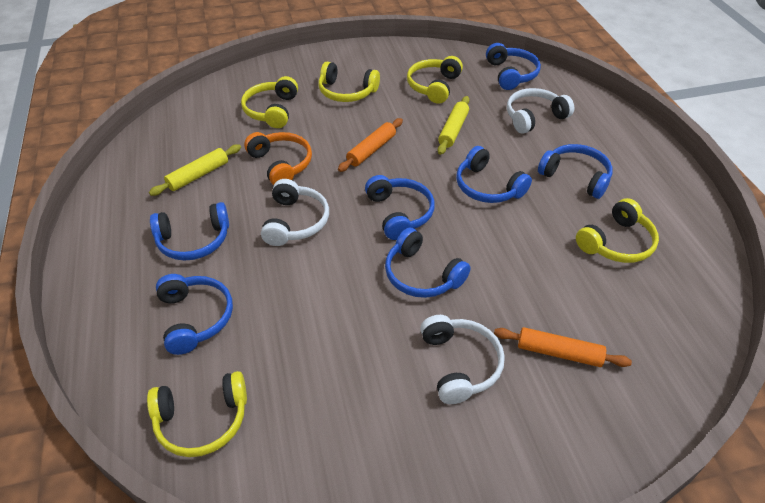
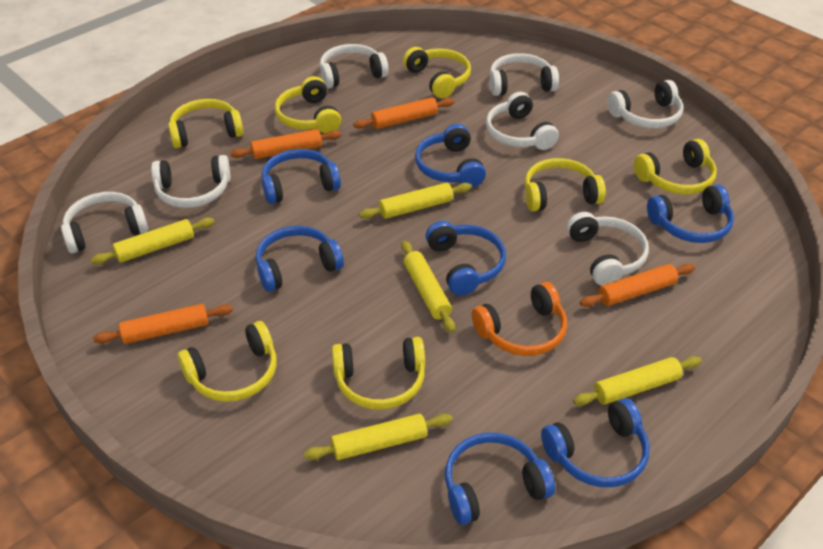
orange rolling pin: 2 -> 4
white headphones: 3 -> 7
yellow headphones: 5 -> 7
yellow rolling pin: 2 -> 5

